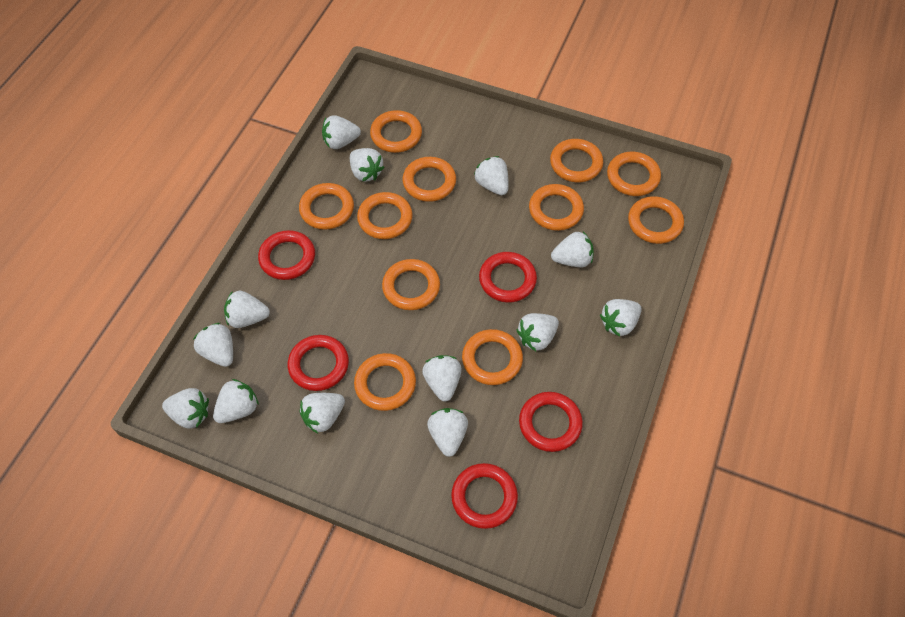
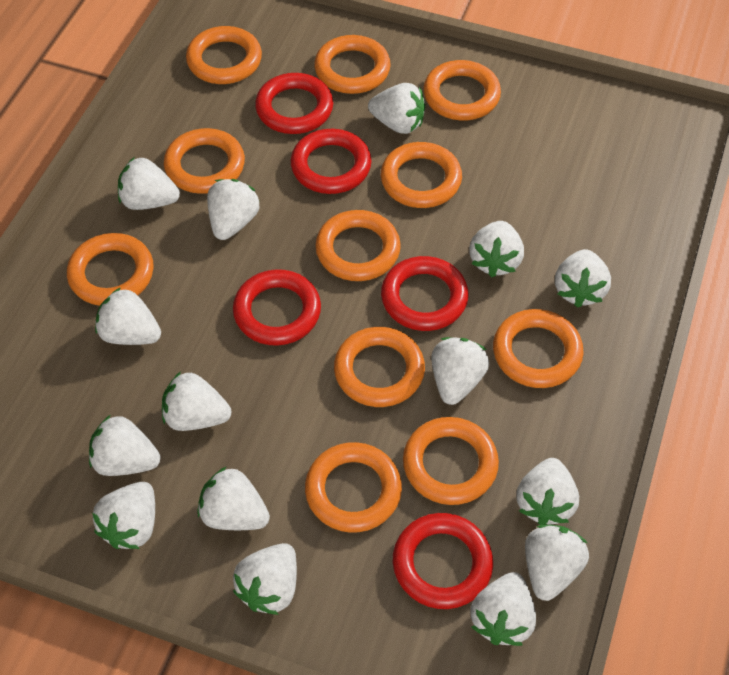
white strawberry: 13 -> 15

